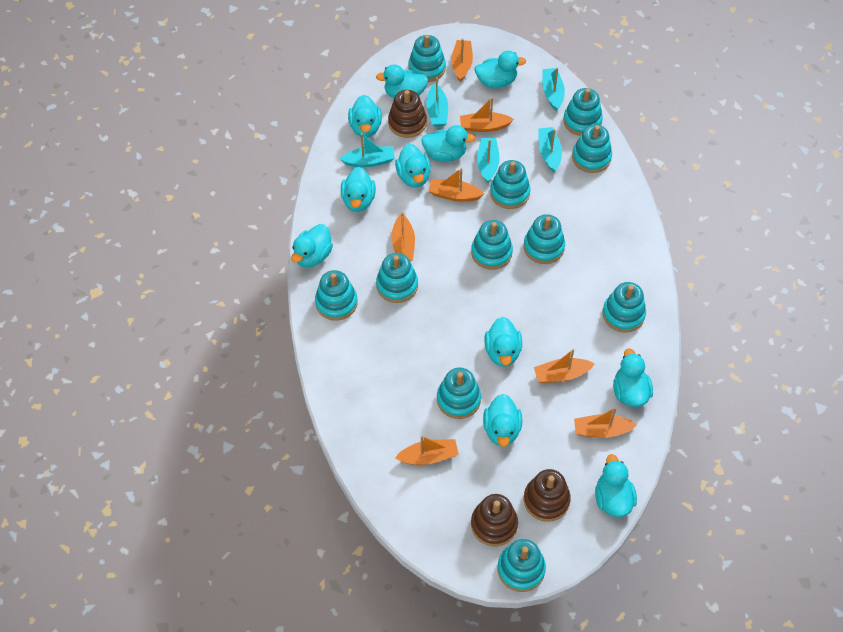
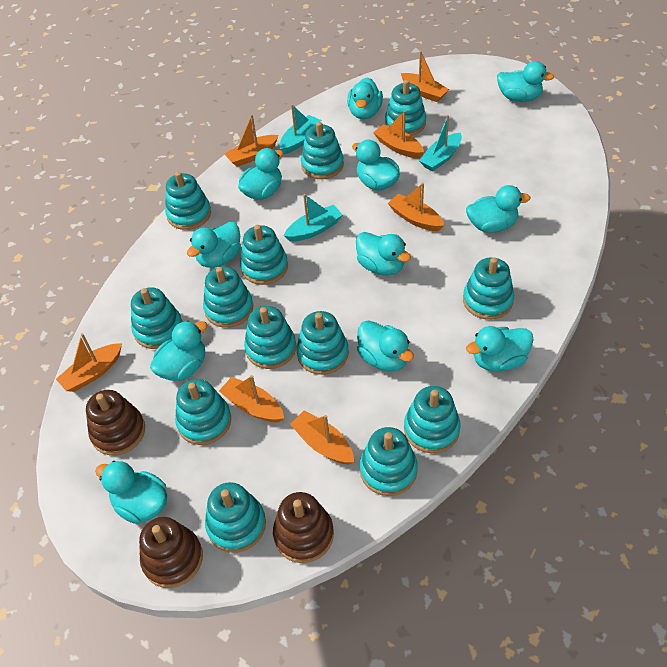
turquoise boat: 5 -> 3
turquoise stacking toy: 11 -> 13

